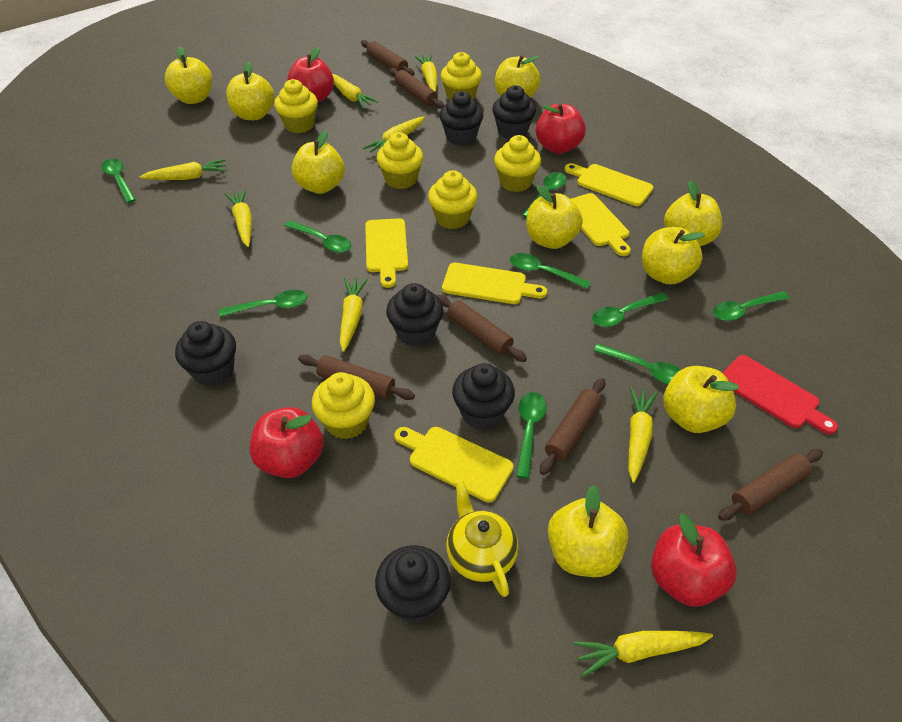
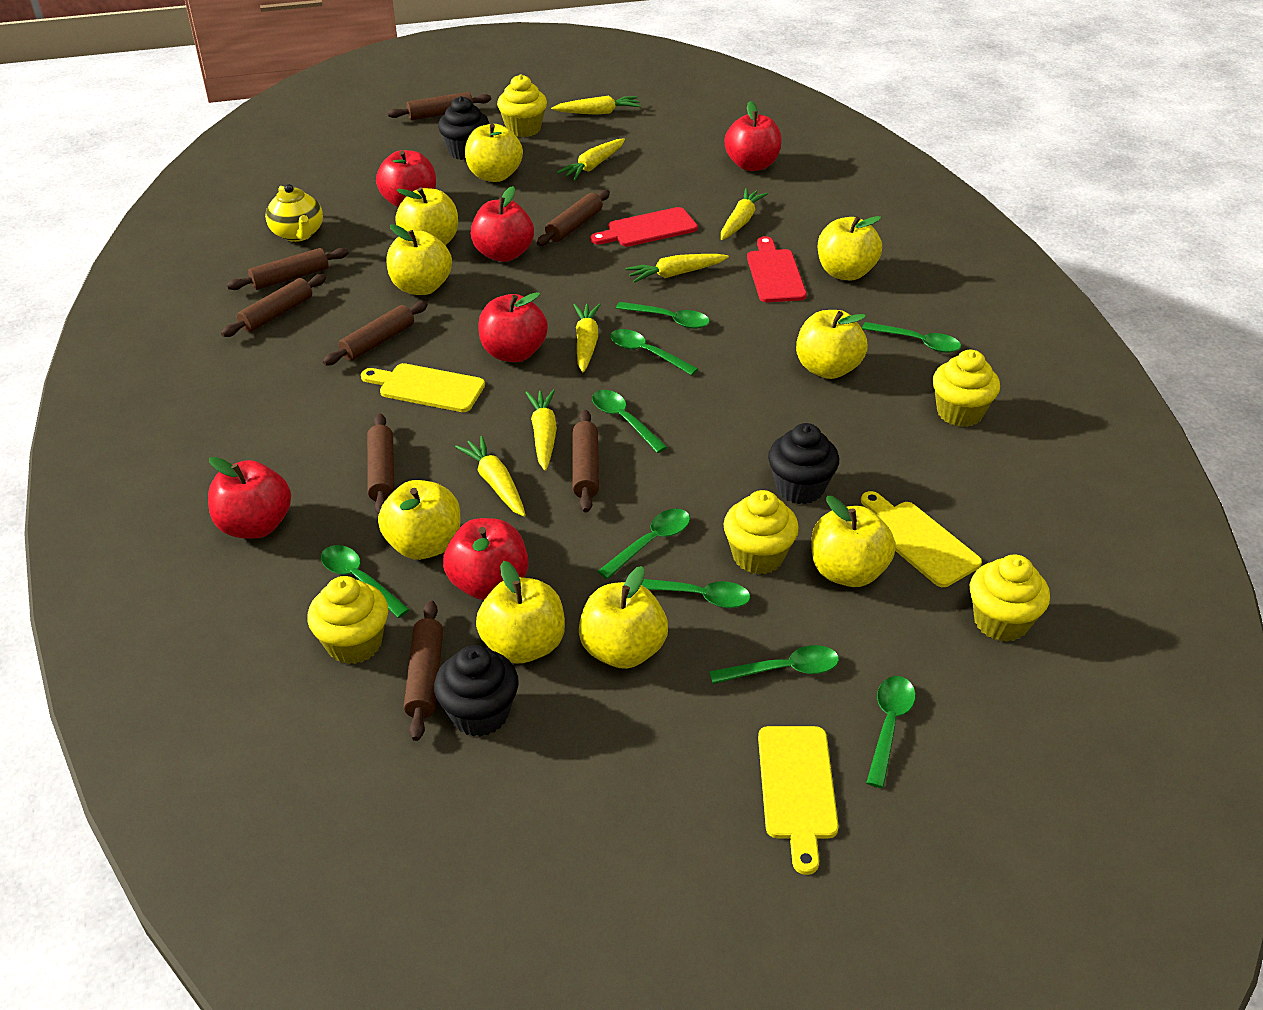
black cupcake: 6 -> 3
brown rolling pin: 6 -> 8
red apple: 4 -> 6
red cutting board: 1 -> 2
yellow carrot: 8 -> 7
yellow cupcake: 6 -> 5
yellow cutting board: 5 -> 3

